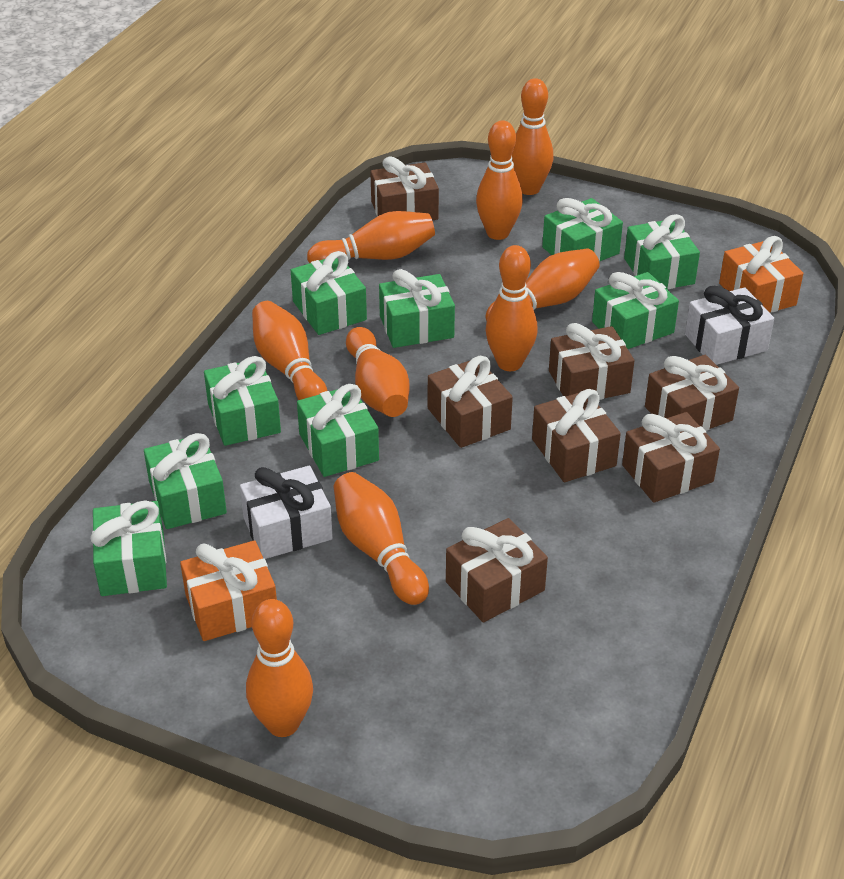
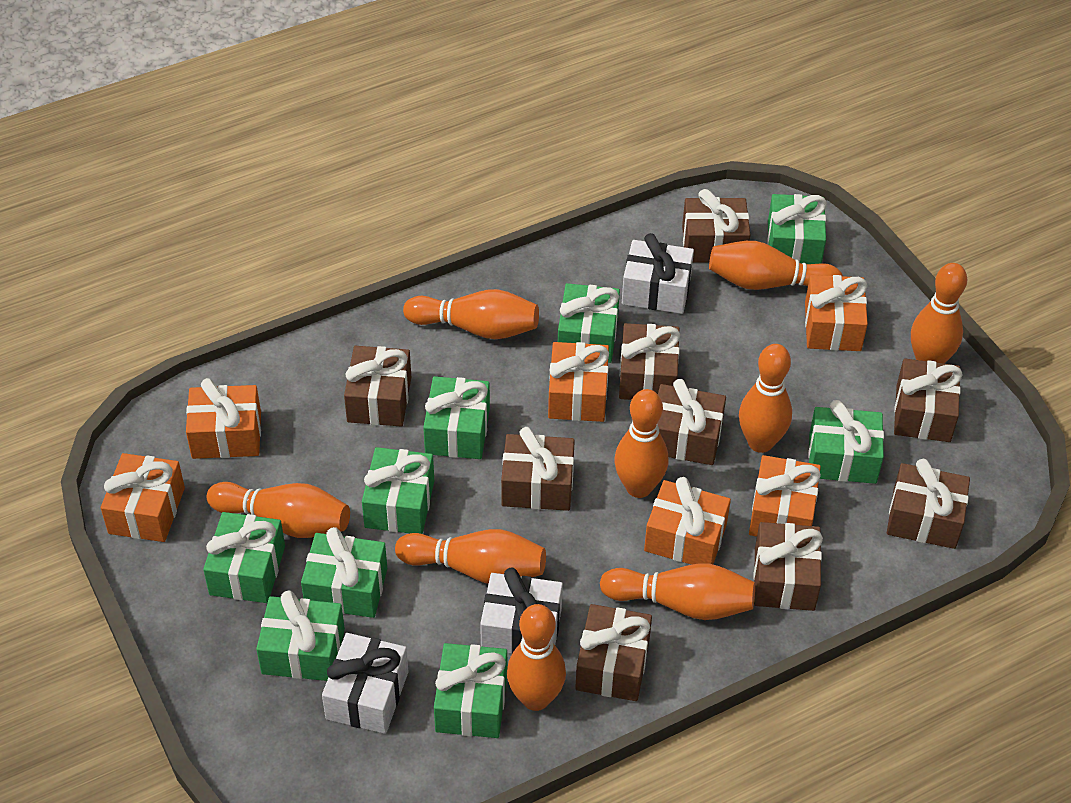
brown gift: 7 -> 9
orange gift: 2 -> 6
white gift: 2 -> 3

